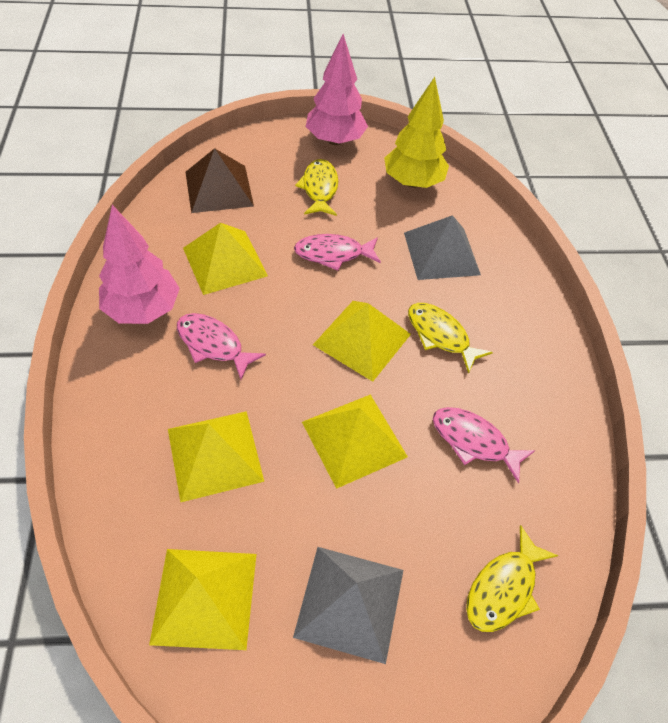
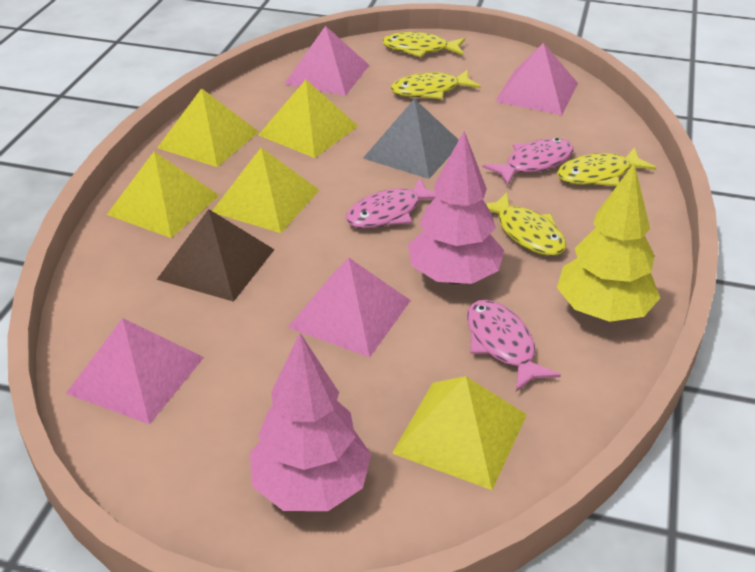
grey pyramid: 2 -> 1
pink pyramid: 0 -> 4
yellow fish: 3 -> 4

